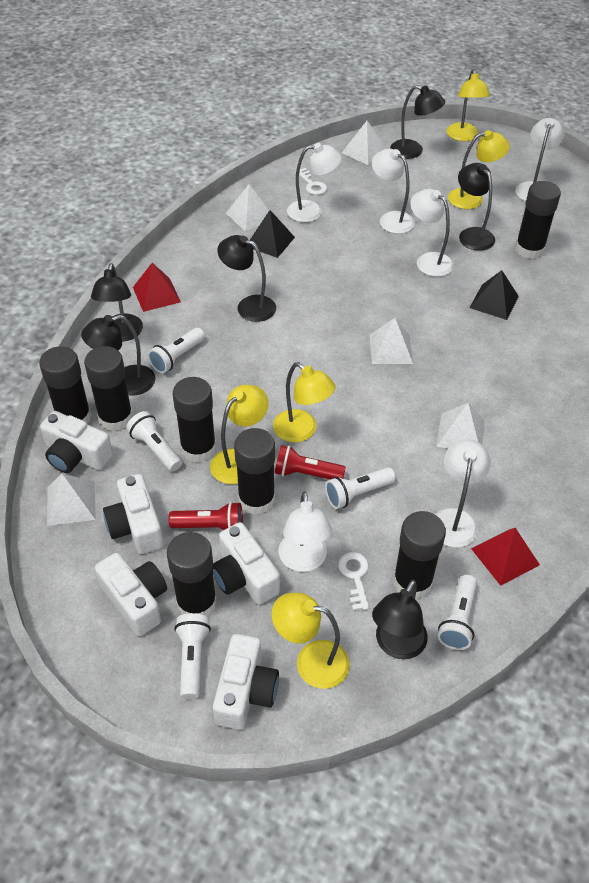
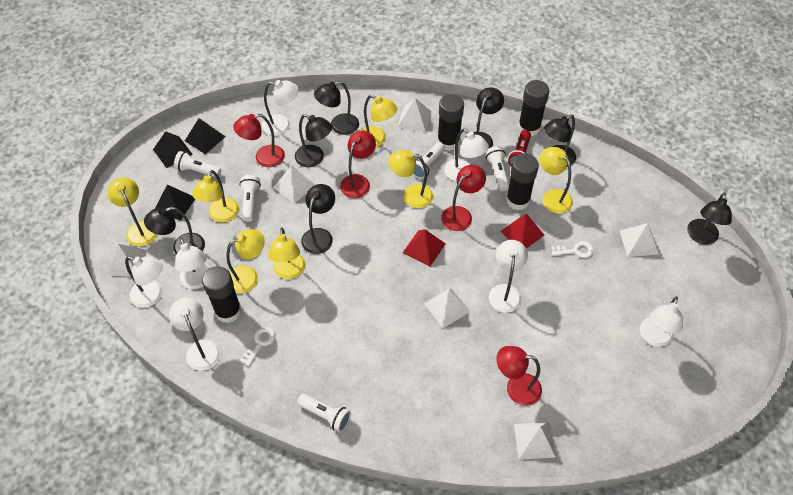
black glue stick: 7 -> 4
black lamp: 6 -> 7
black pyramid: 2 -> 3
red flashlight: 2 -> 1
red lamp: 0 -> 4
white camera: 5 -> 0
white lamp: 6 -> 7
white pyramid: 5 -> 6
yellow lamp: 5 -> 7

